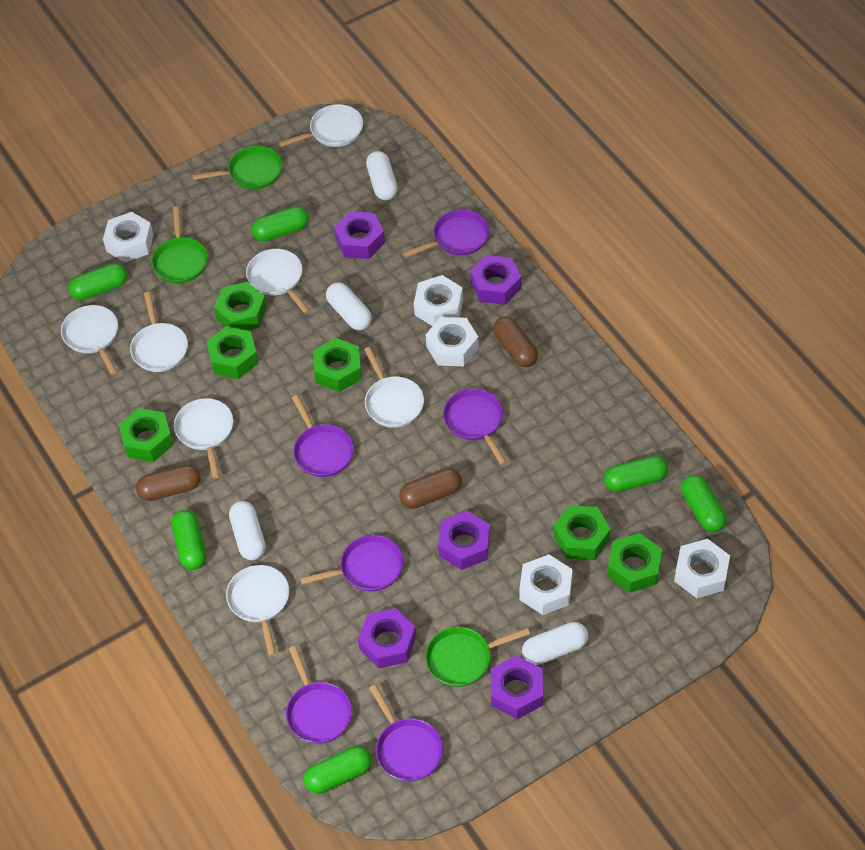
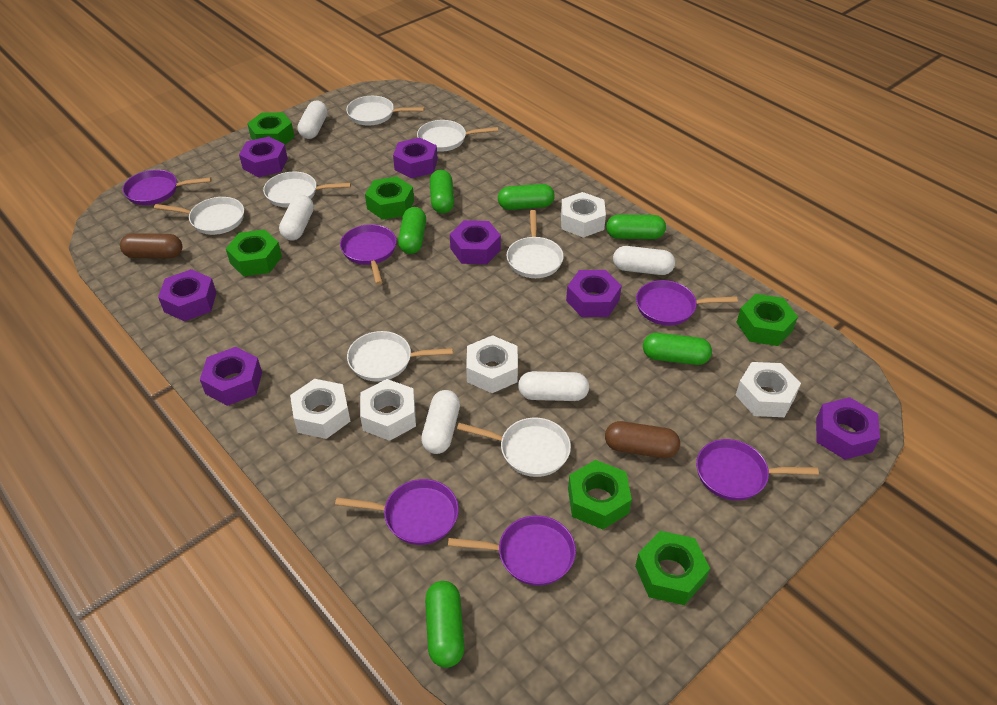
brown capsule: 3 -> 2
green pan: 3 -> 0
purple nut: 5 -> 7
white capsule: 4 -> 5

